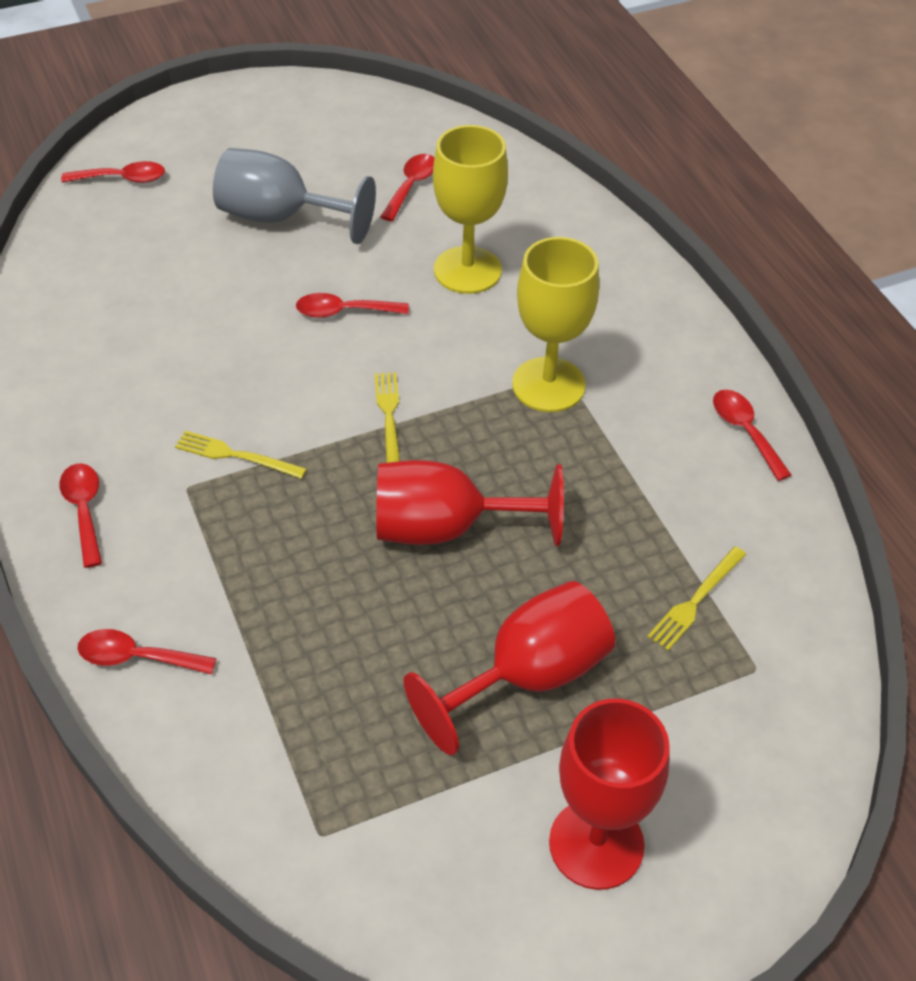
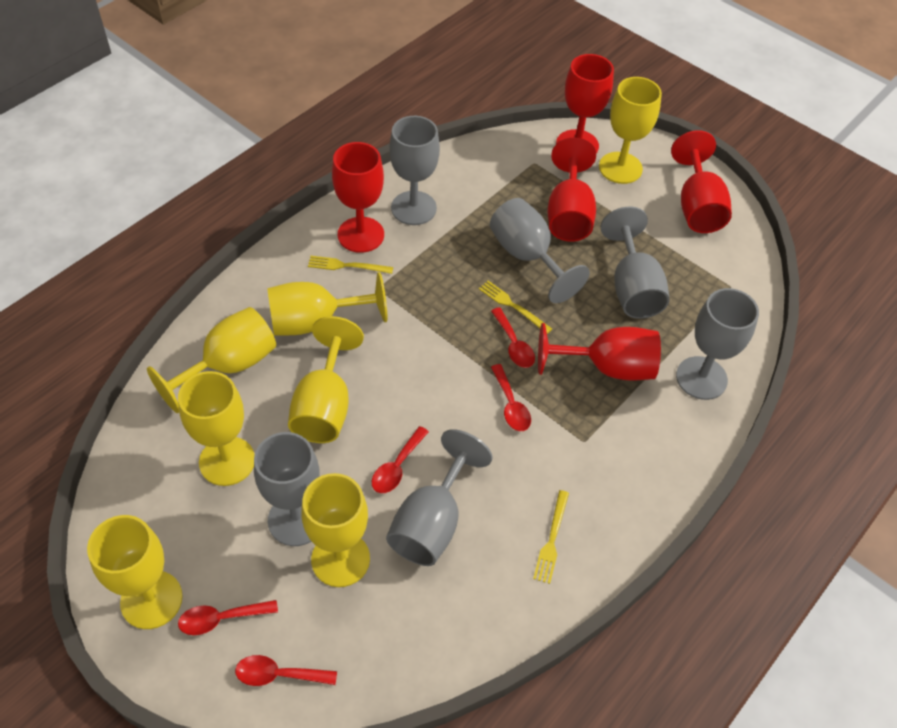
grey goblet: 1 -> 6
red goblet: 3 -> 5
red spoon: 6 -> 5
yellow goblet: 2 -> 7

